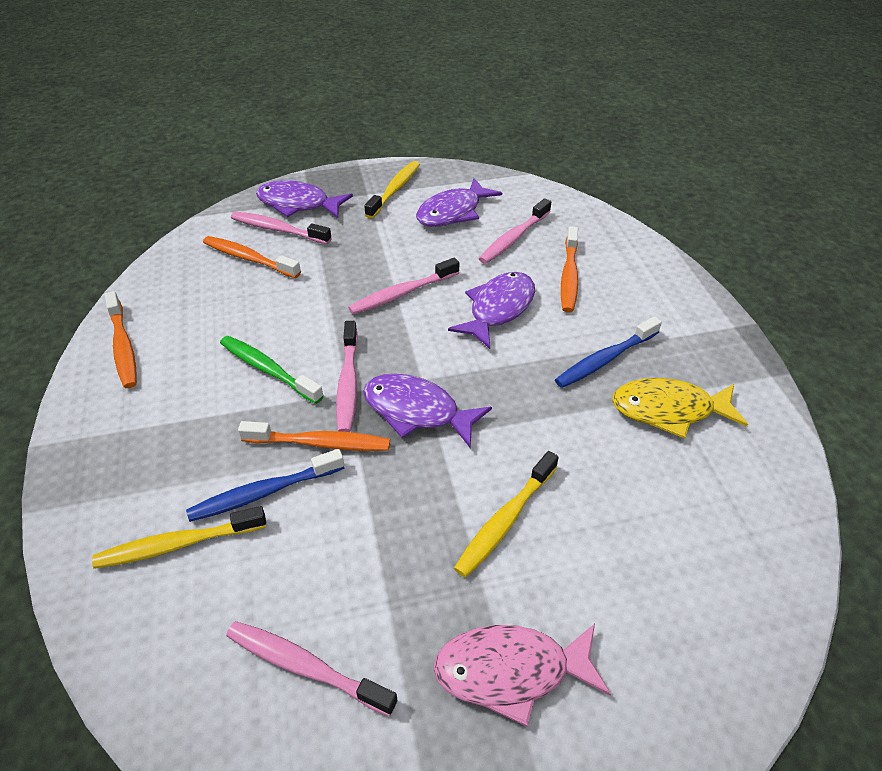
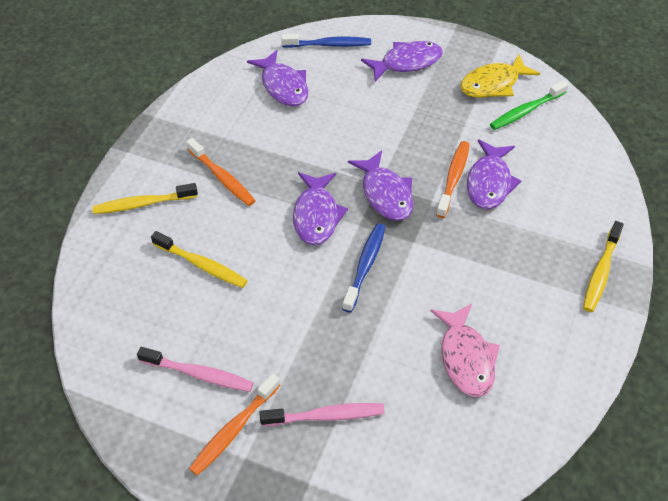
orange toothbrush: 4 -> 3
pink toothbrush: 5 -> 2
purple fish: 4 -> 5

